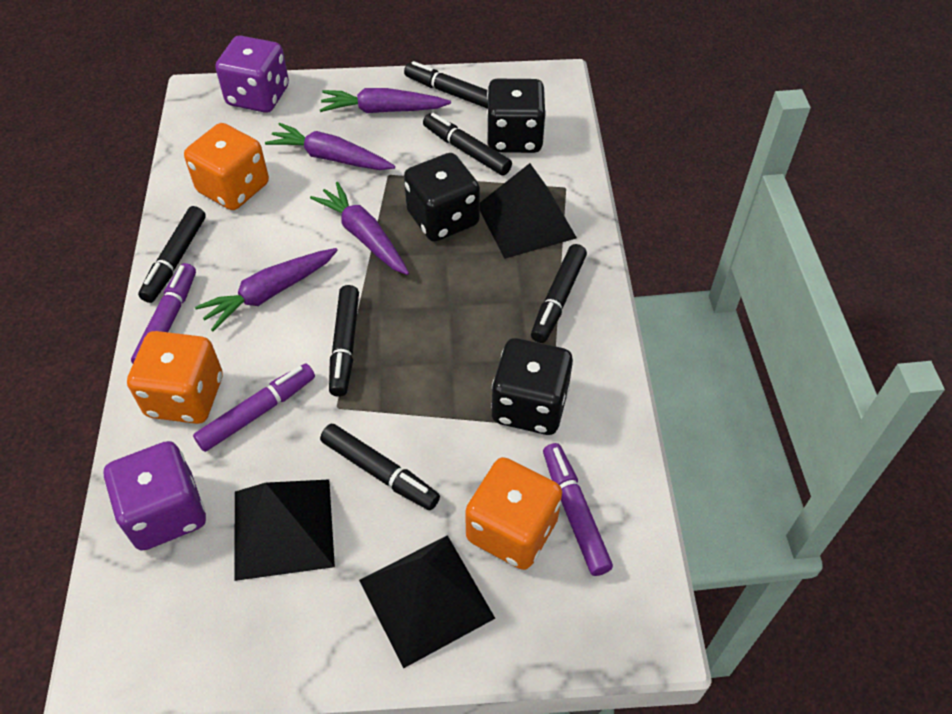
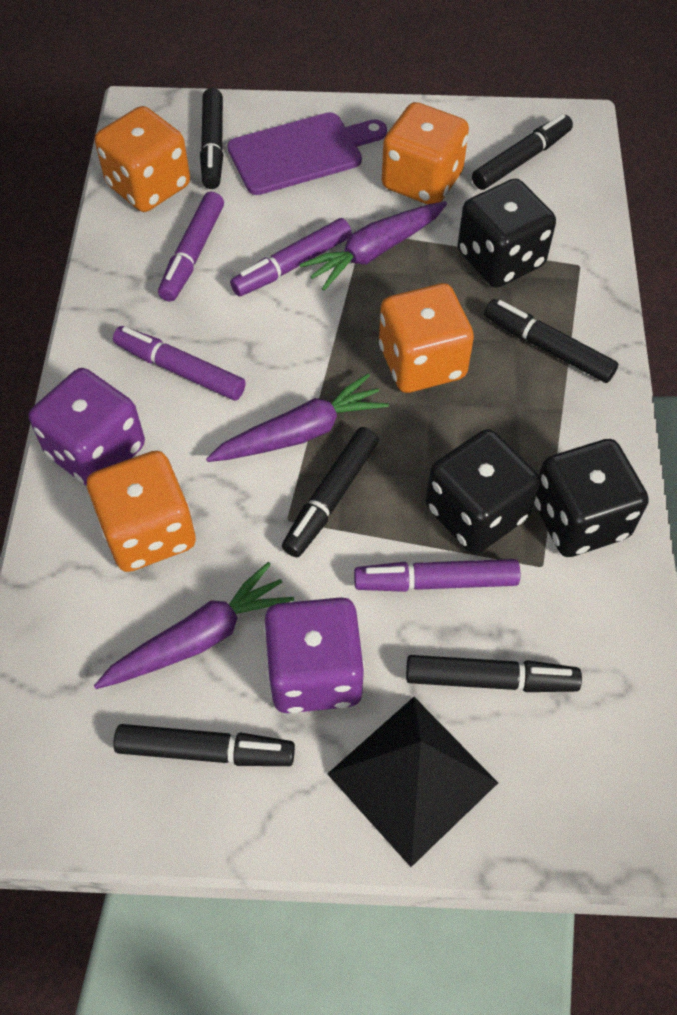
black pyramid: 3 -> 1
orange dice: 3 -> 4
purple carrot: 4 -> 3
purple cutting board: 0 -> 1
purple marker: 3 -> 4

